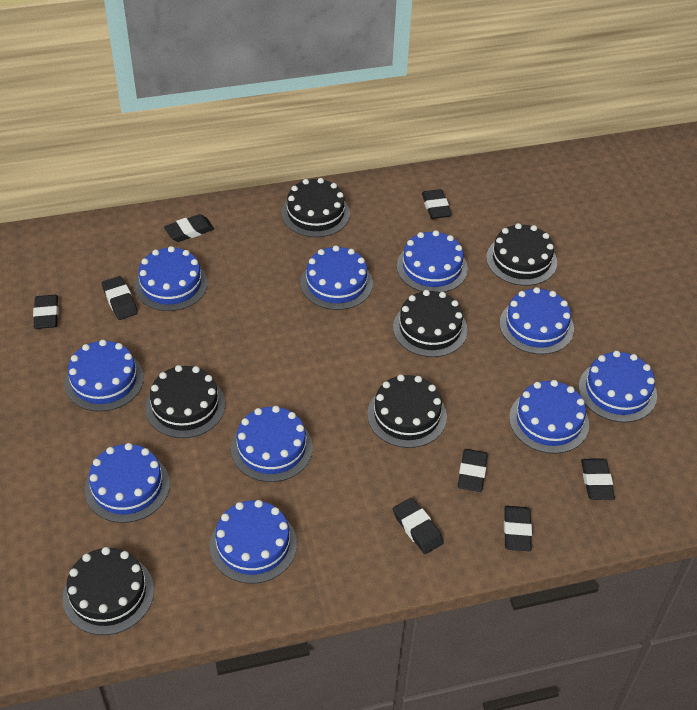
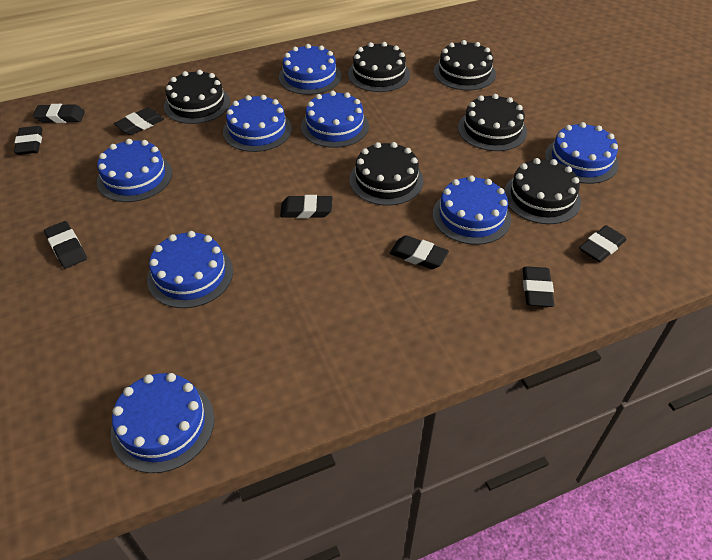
blue cake: 10 -> 8

